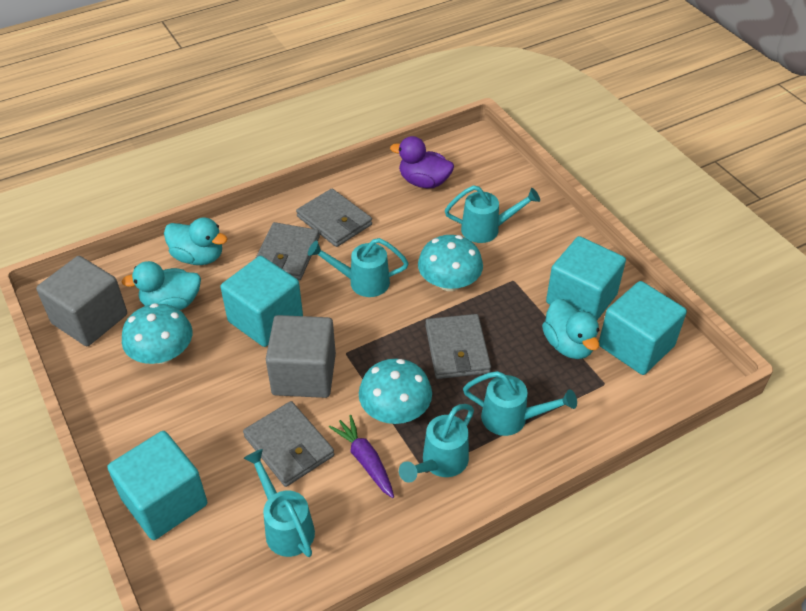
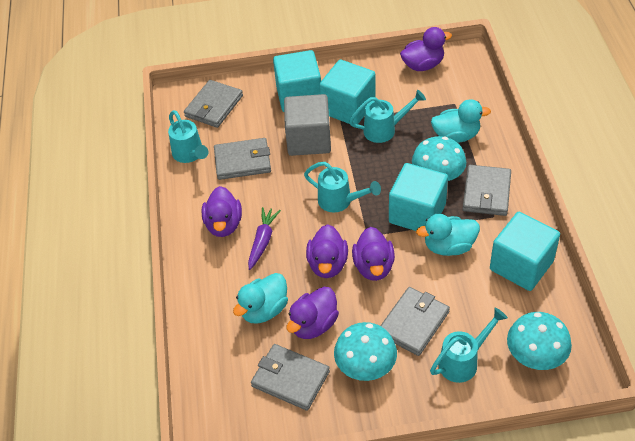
grey cube: 2 -> 1
grey wallet: 4 -> 5
purple duck: 1 -> 5
turquoise watering can: 5 -> 4

